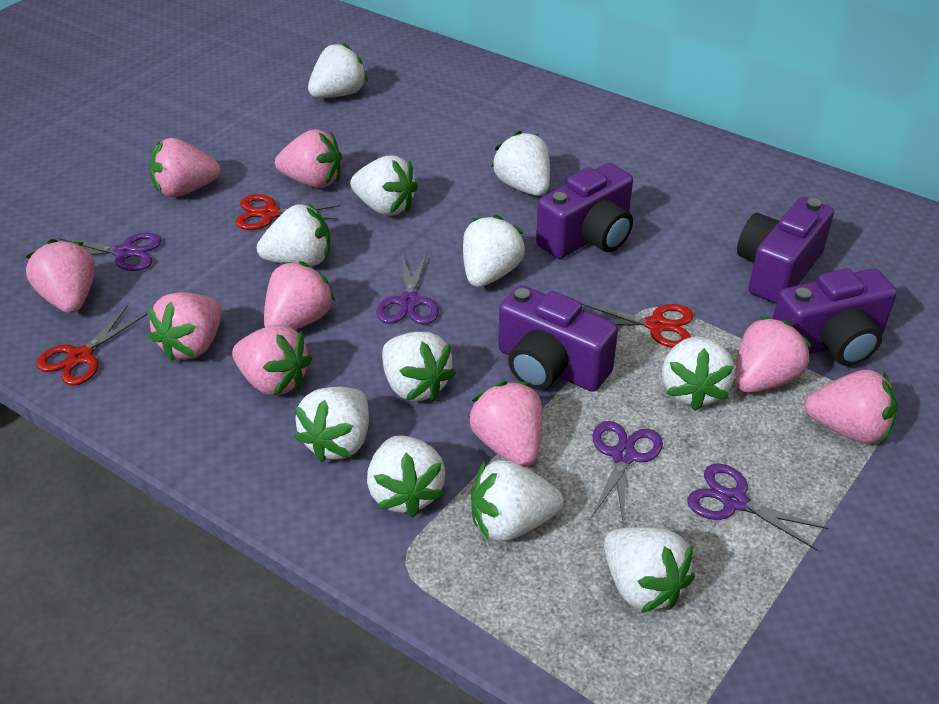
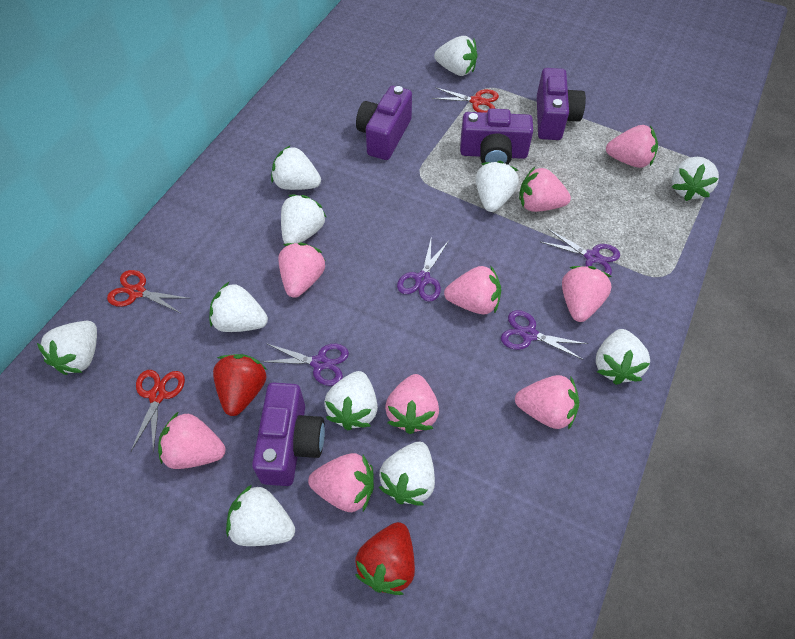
red strawberry: 0 -> 2

